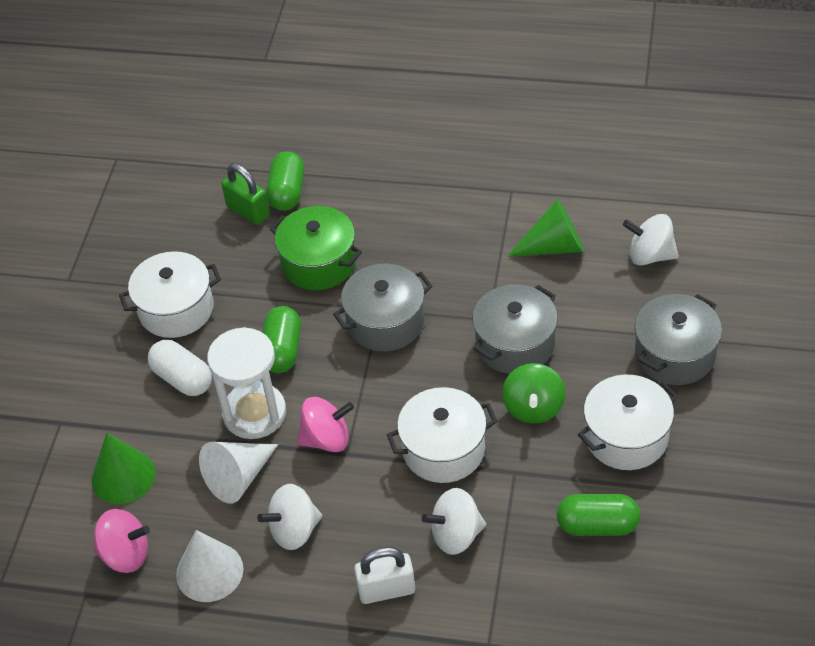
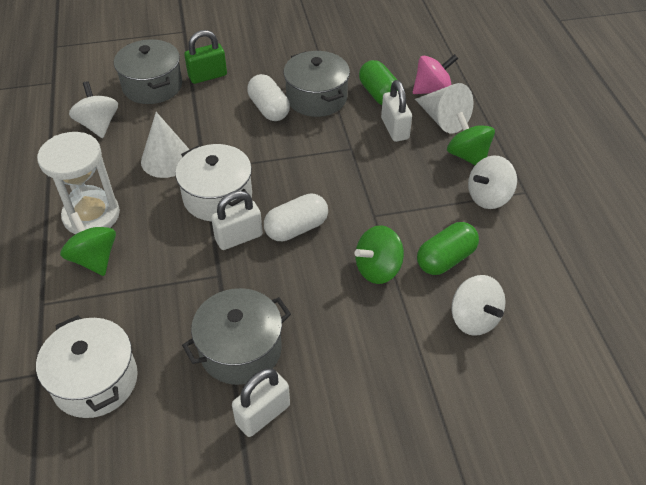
green capsule: 3 -> 2
green cone: 2 -> 0
green pot: 1 -> 0
green spinning top: 1 -> 3
pink spinning top: 2 -> 1
white capsule: 1 -> 2
white padlock: 1 -> 3
white pot: 3 -> 2

